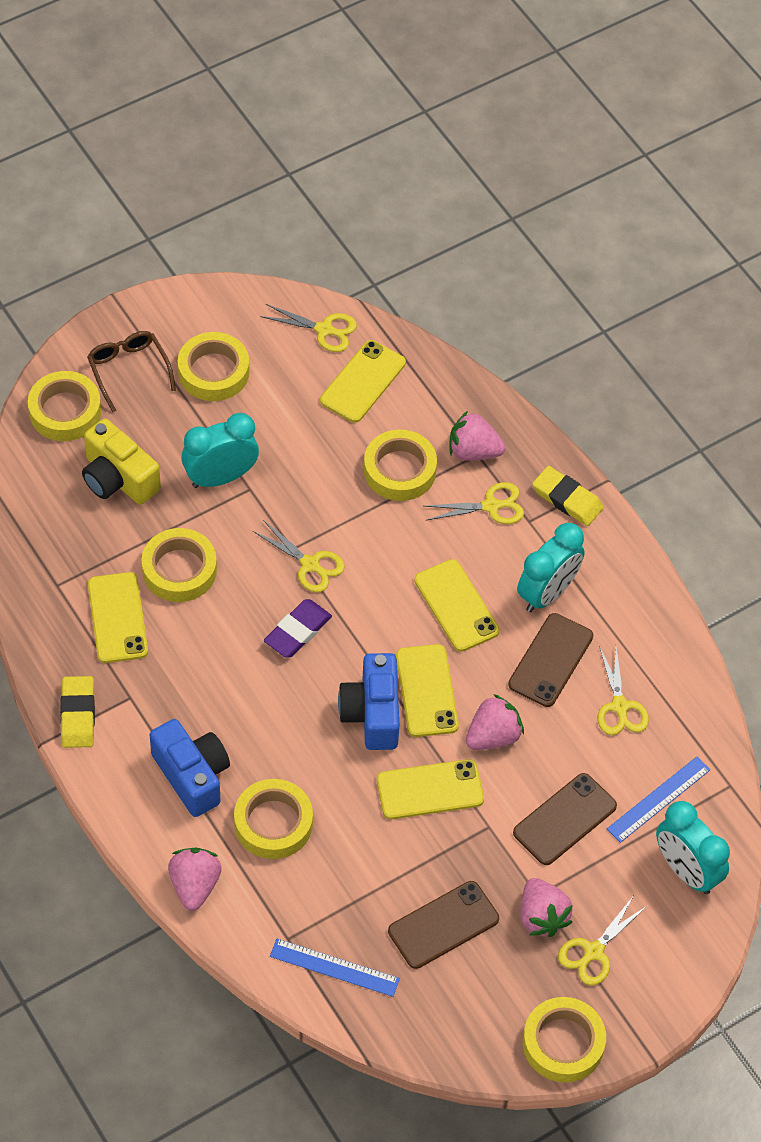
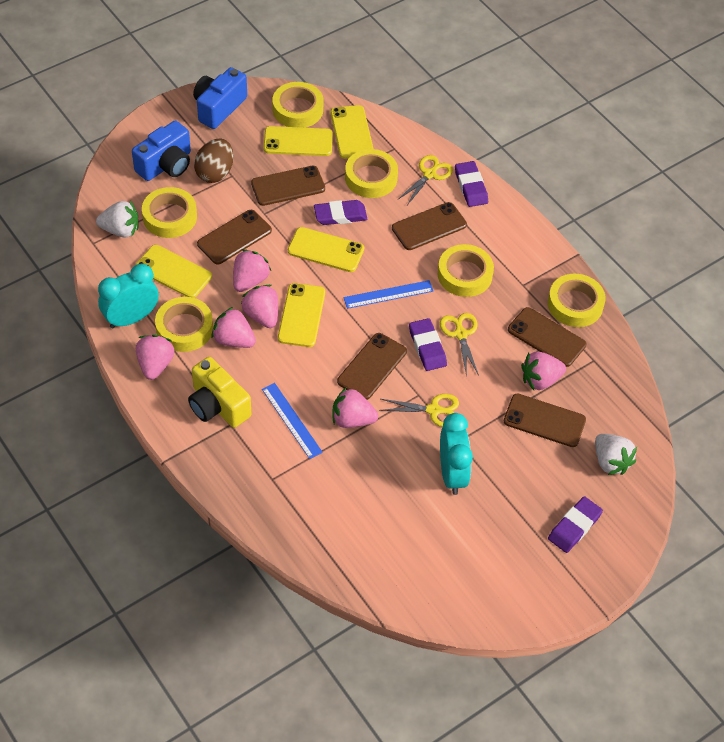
brown egg: 0 -> 1
brown glasses: 1 -> 0
brown phone: 3 -> 6
pink strawberry: 4 -> 6
purple eraser: 1 -> 4
turquoise clock: 3 -> 2
white strawberry: 0 -> 2
yellow eraser: 2 -> 0
yellow scissors: 5 -> 3

